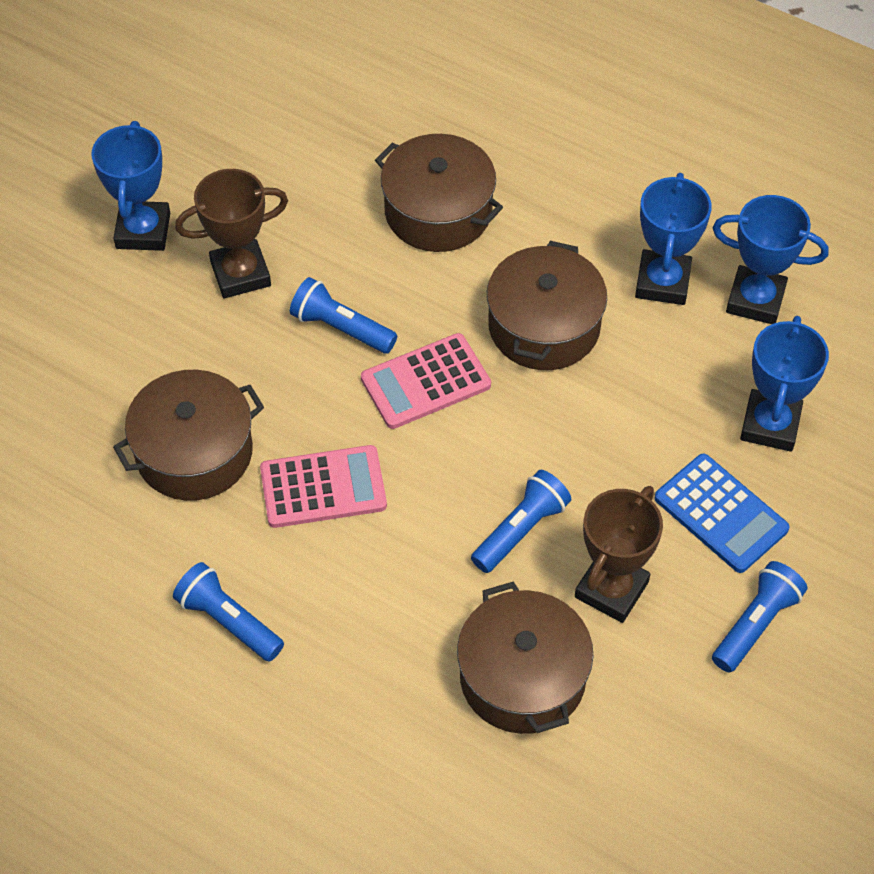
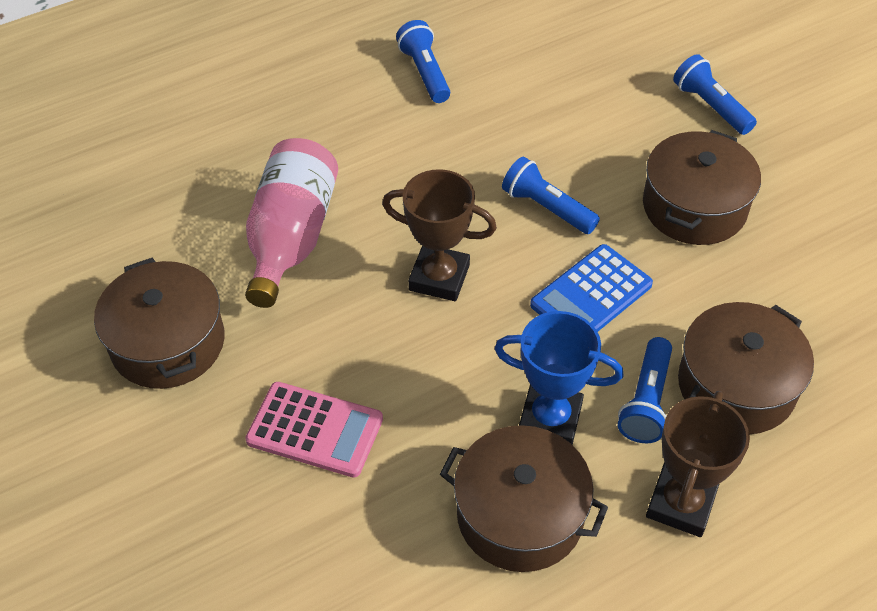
blue trophy: 4 -> 1
pink bottle: 0 -> 1
pink calculator: 2 -> 1

